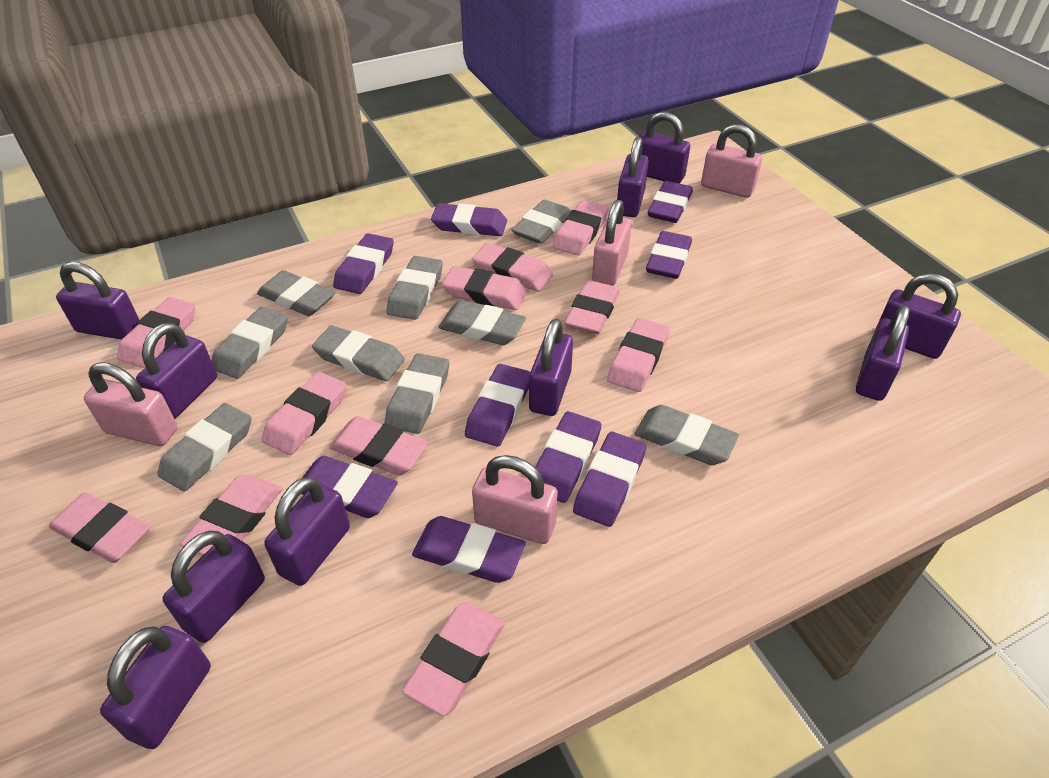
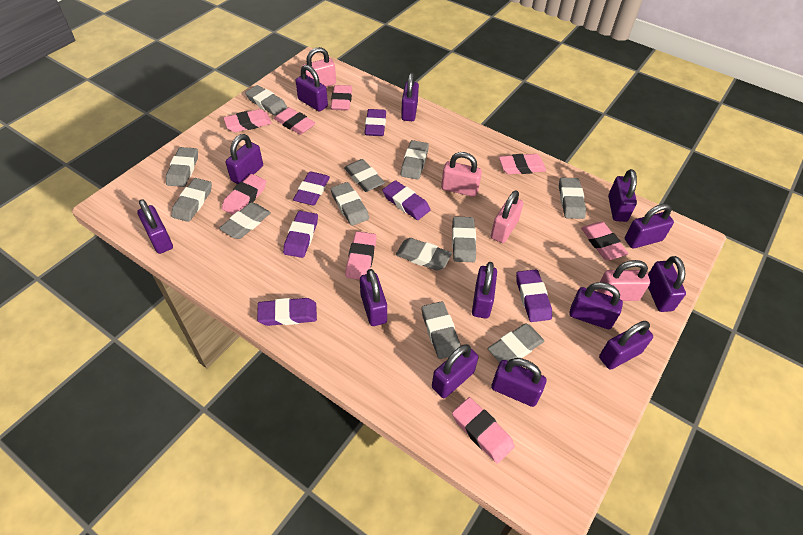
grey eraser: 9 -> 12
pink eraser: 11 -> 8
purple eraser: 9 -> 6
purple padlock: 10 -> 13

